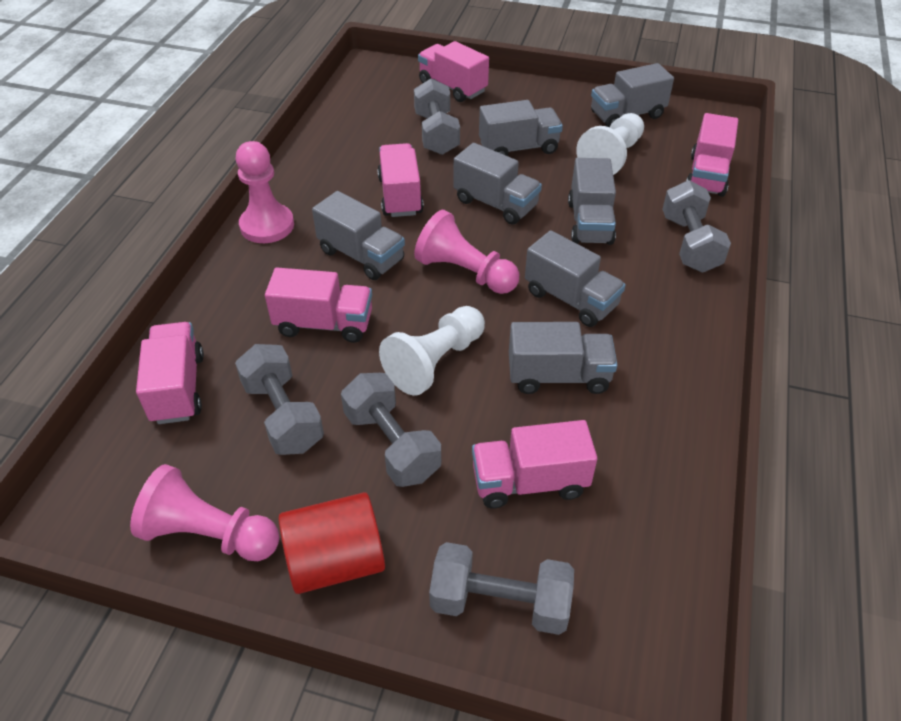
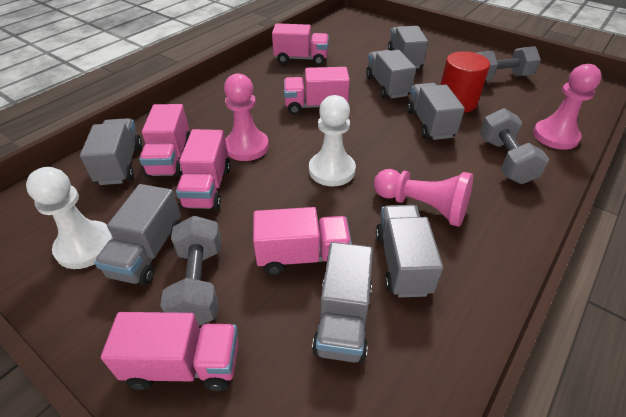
grey dumbbell: 5 -> 3

